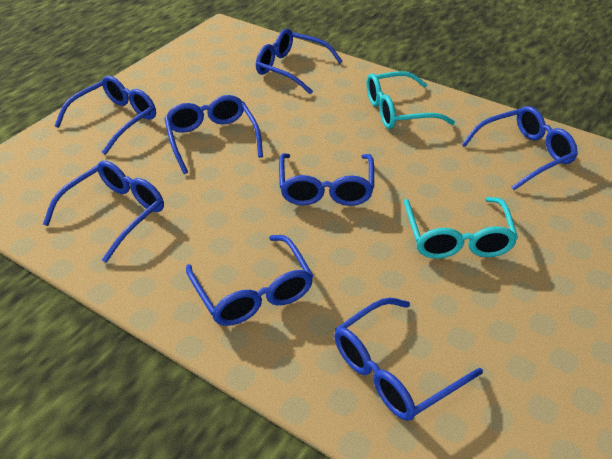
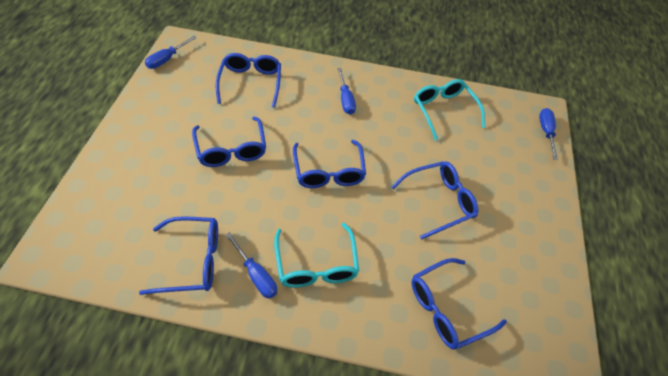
blue glasses: 8 -> 6
blue screwdriver: 0 -> 4

